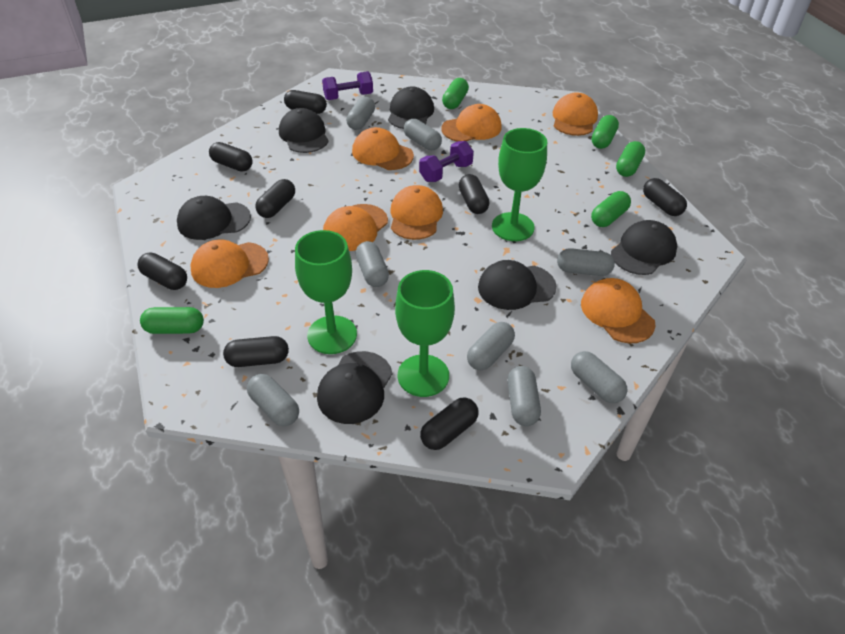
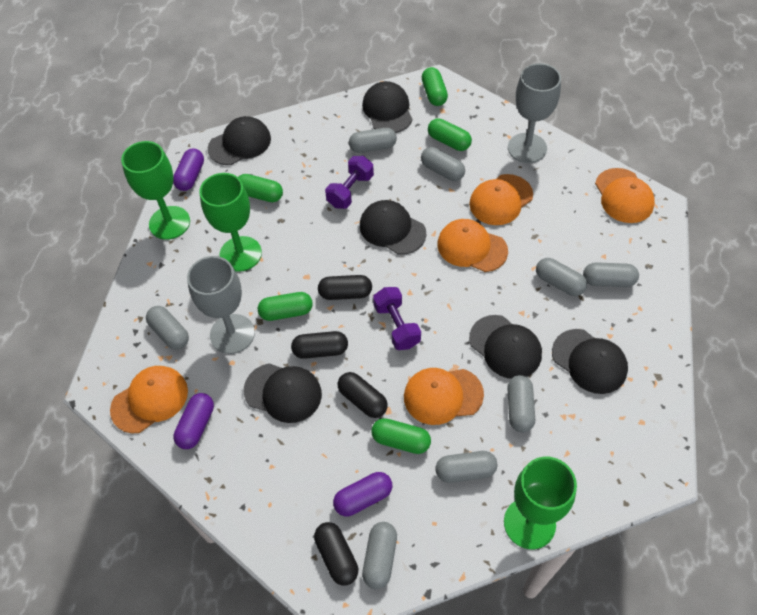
black capsule: 8 -> 4
grey goblet: 0 -> 2
orange cap: 7 -> 5
purple capsule: 0 -> 3

